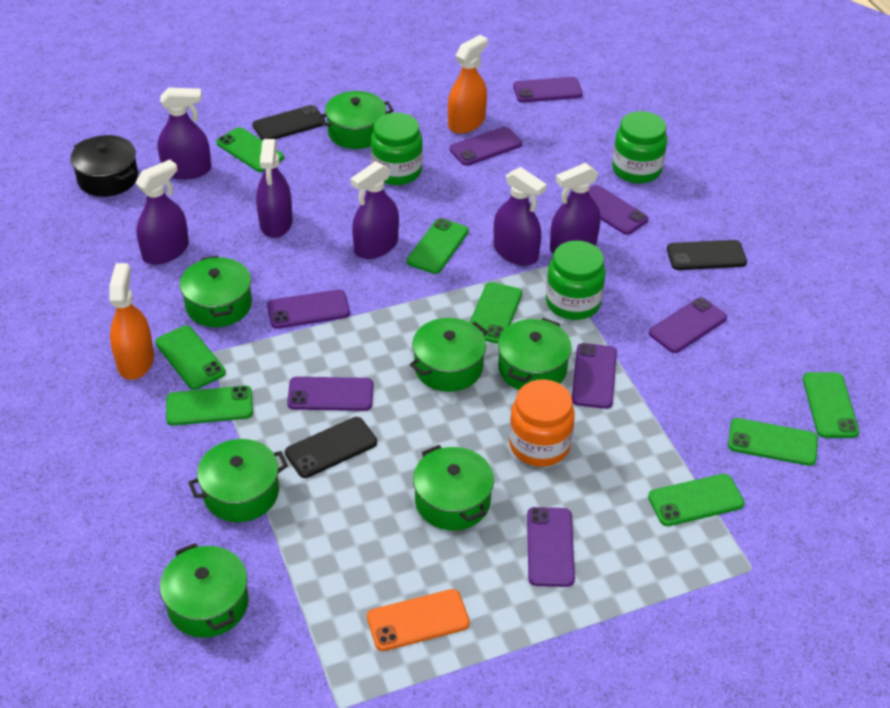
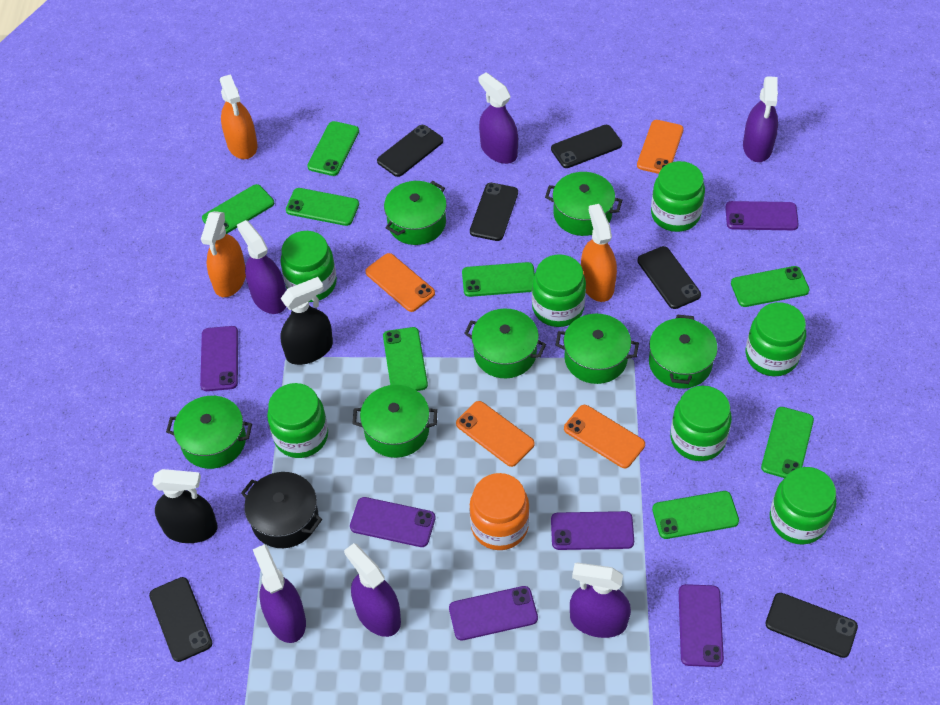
black phone: 3 -> 6
black spray bottle: 0 -> 2
green jar: 3 -> 7
orange phone: 1 -> 4
orange spray bottle: 2 -> 3
purple phone: 8 -> 6

